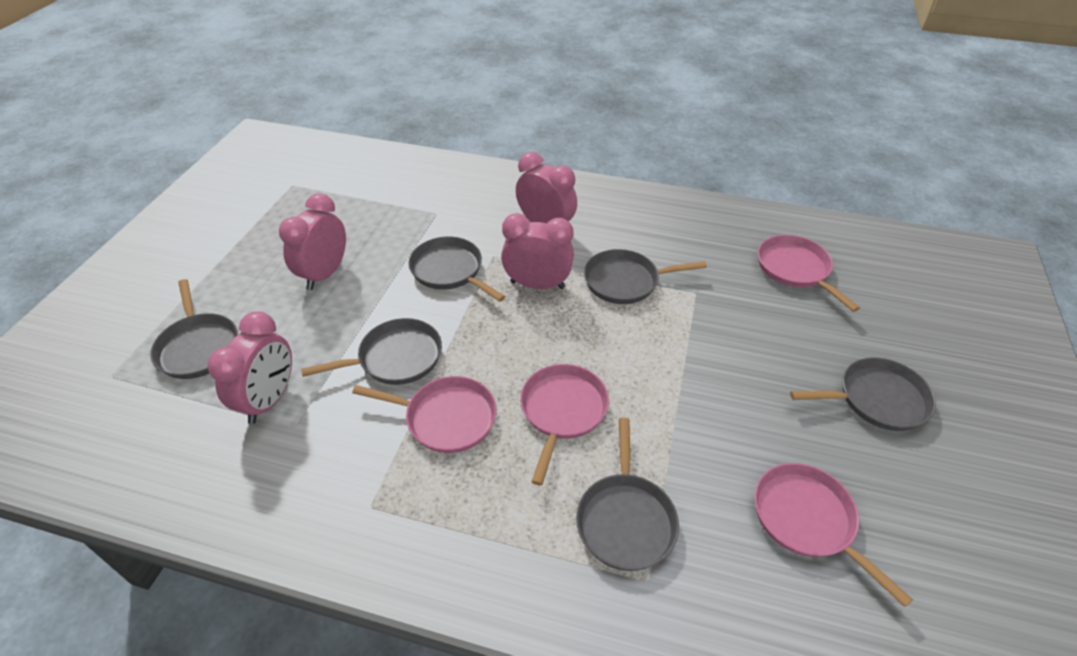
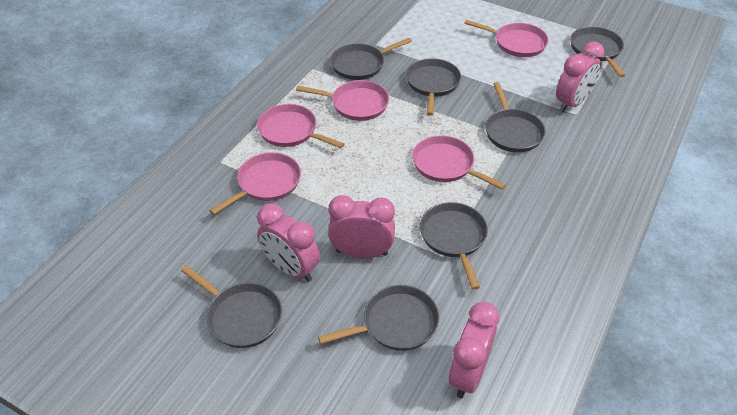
grey pan: 6 -> 7
pink pan: 4 -> 5

